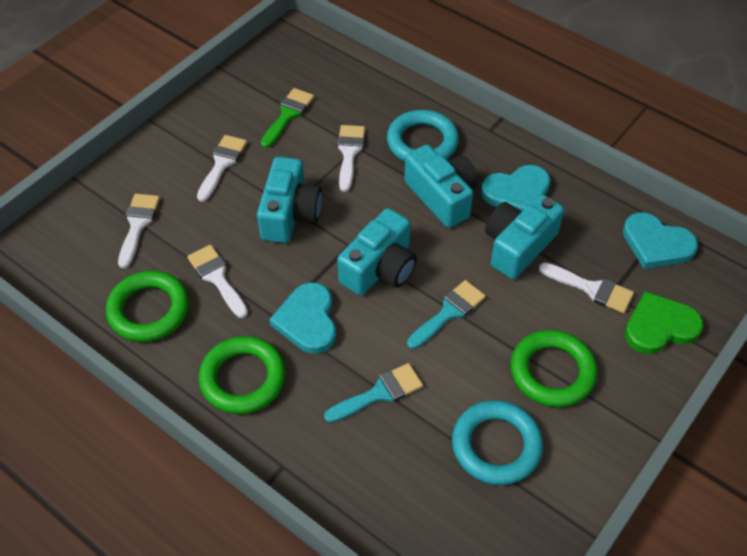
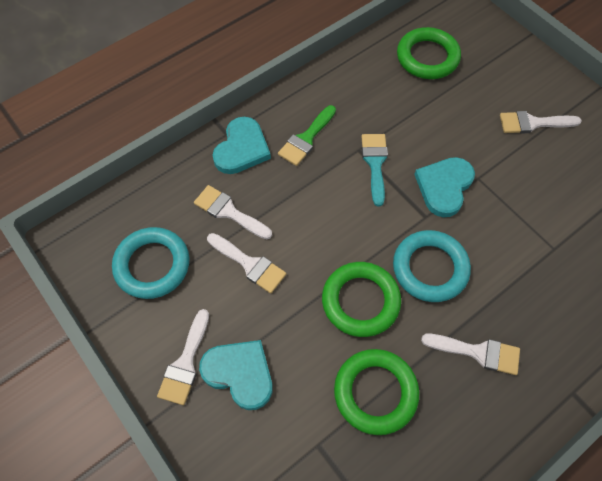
green heart: 1 -> 0
turquoise brush: 2 -> 1
turquoise camera: 4 -> 0

